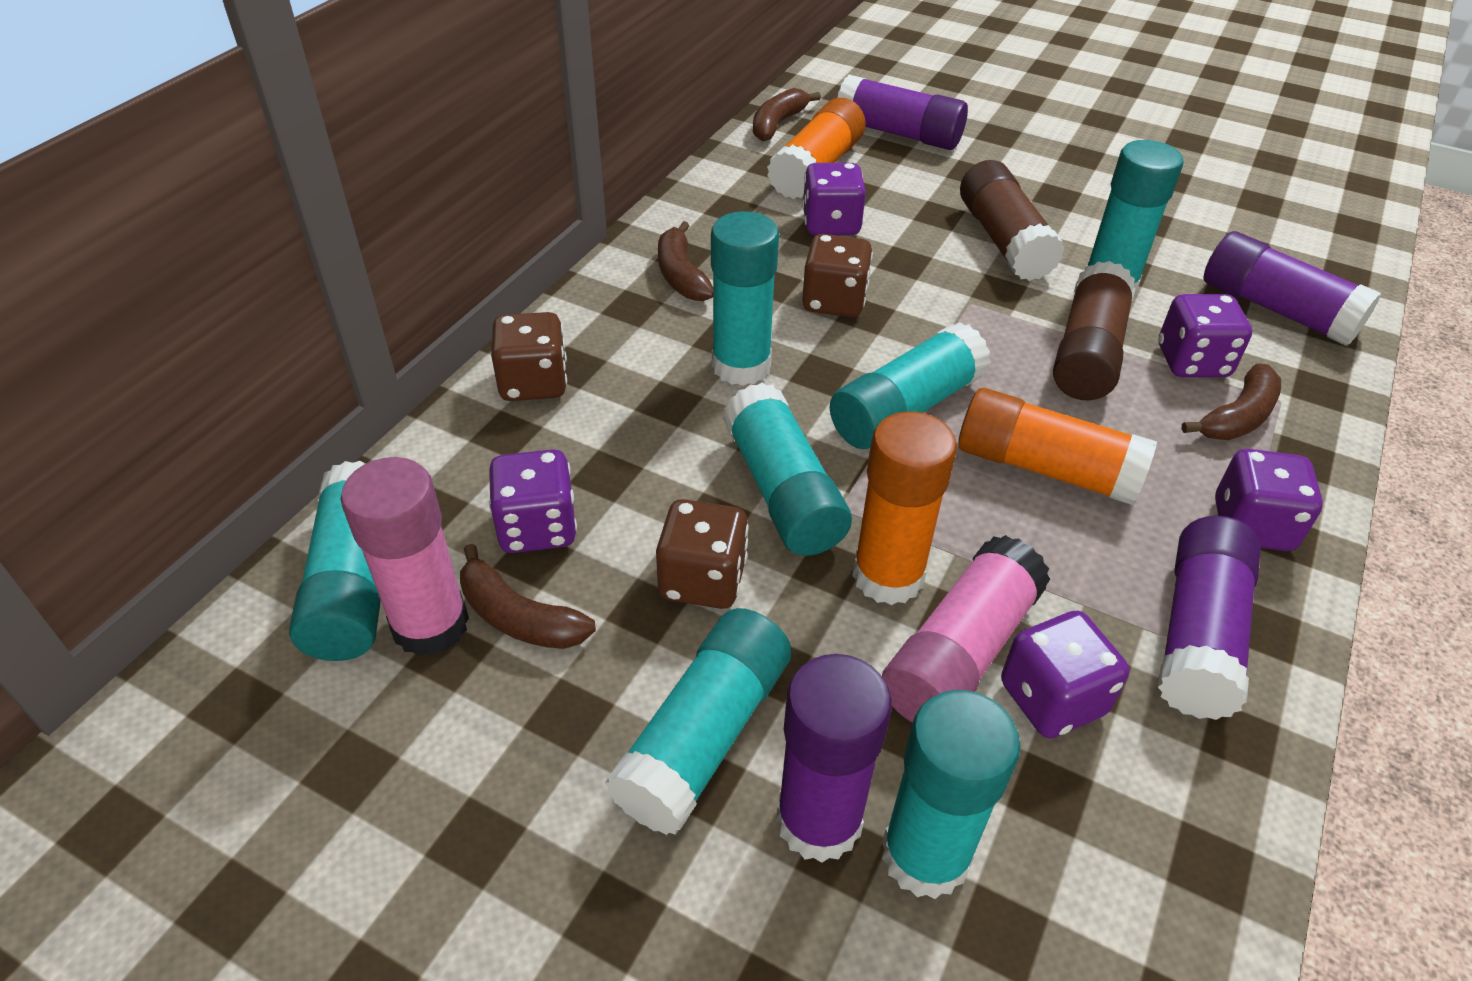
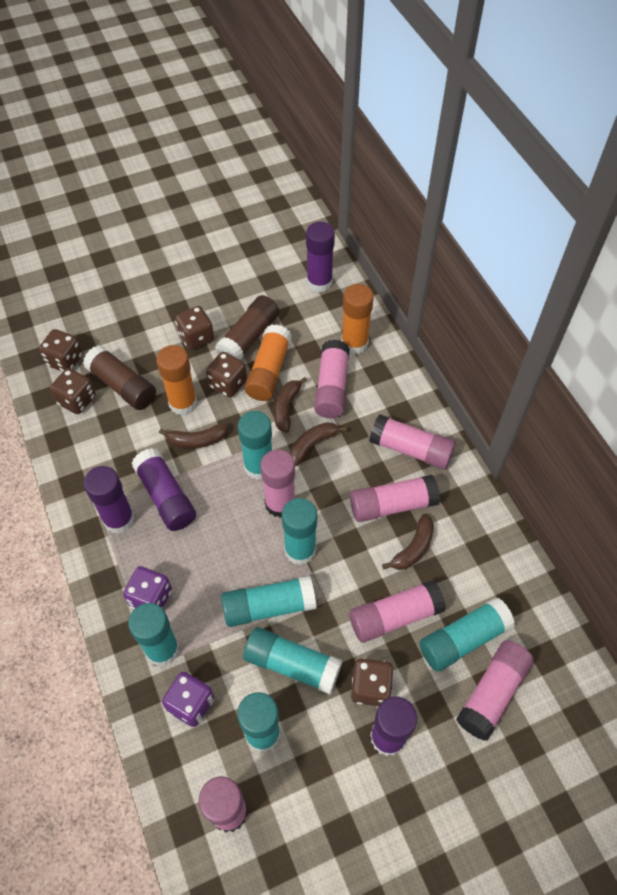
brown dice: 3 -> 5
pink glue stick: 2 -> 7
purple dice: 5 -> 2

